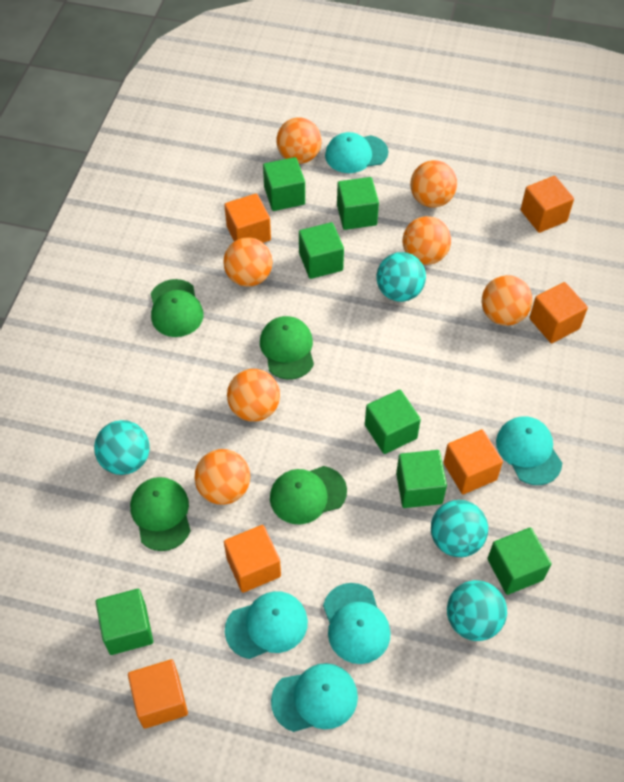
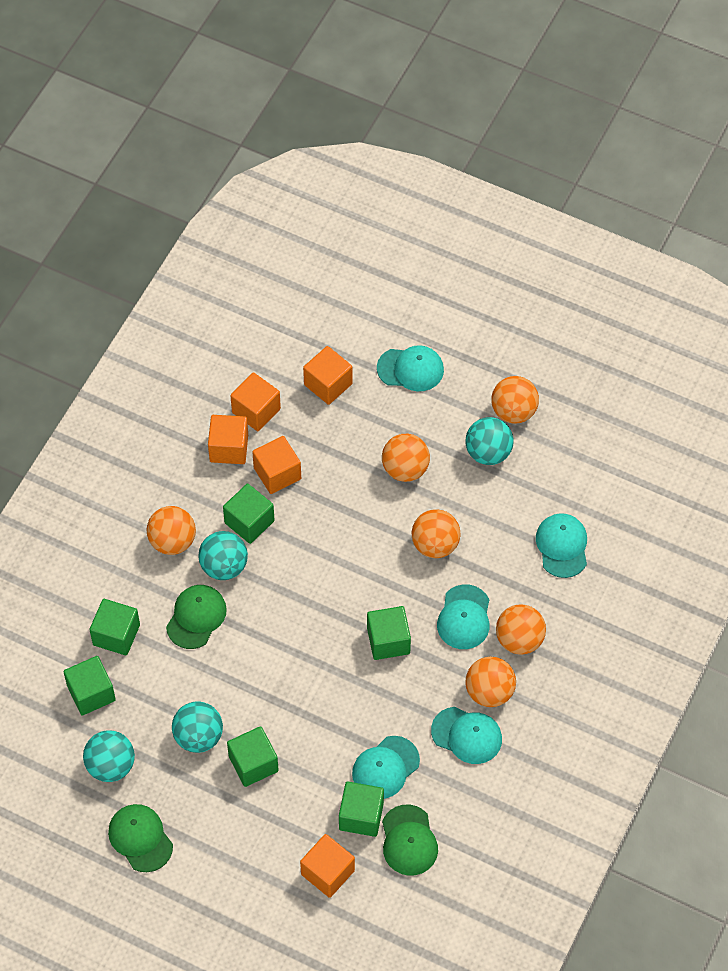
green cap: 4 -> 3
green cube: 7 -> 6
orange ball: 7 -> 6
orange cube: 6 -> 5

